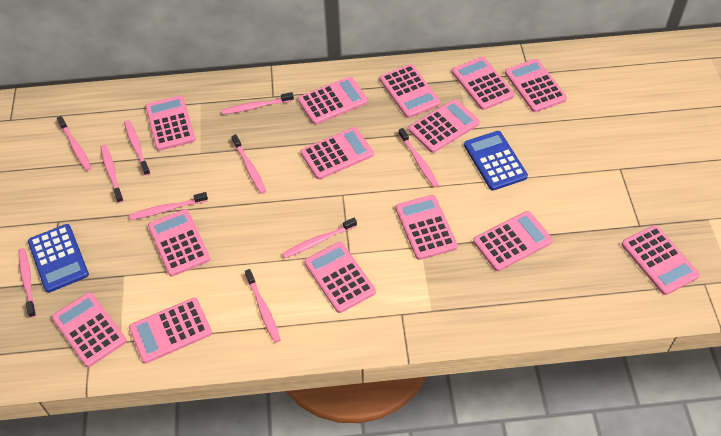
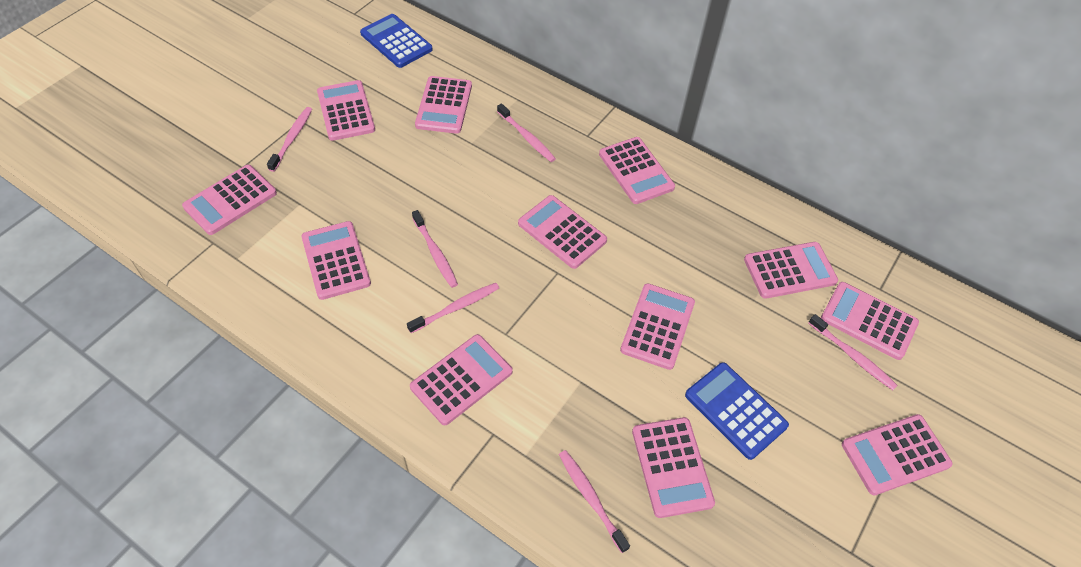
pink calculator: 14 -> 12
pink toothbrush: 10 -> 6

